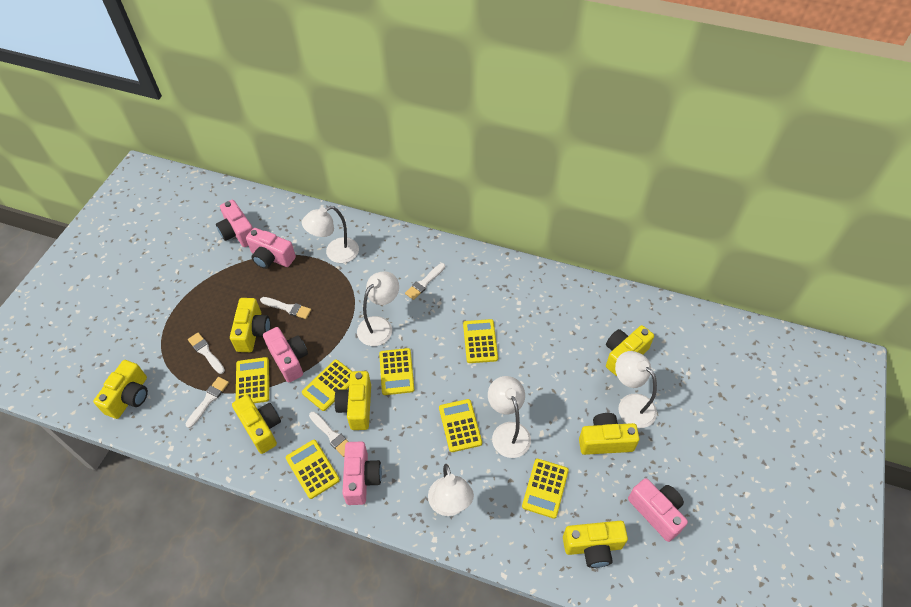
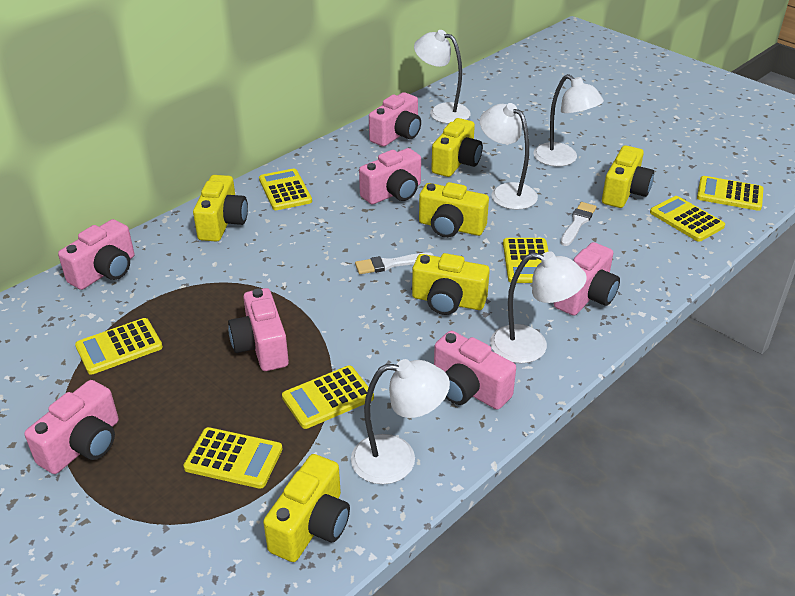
pink camera: 5 -> 7
white brush: 5 -> 2
yellow camera: 7 -> 6

